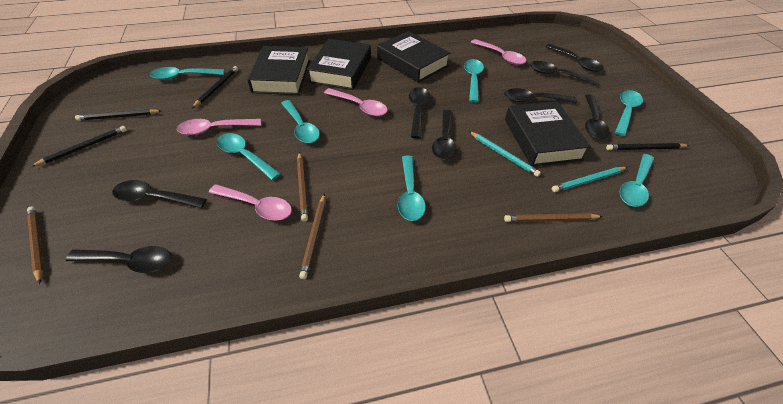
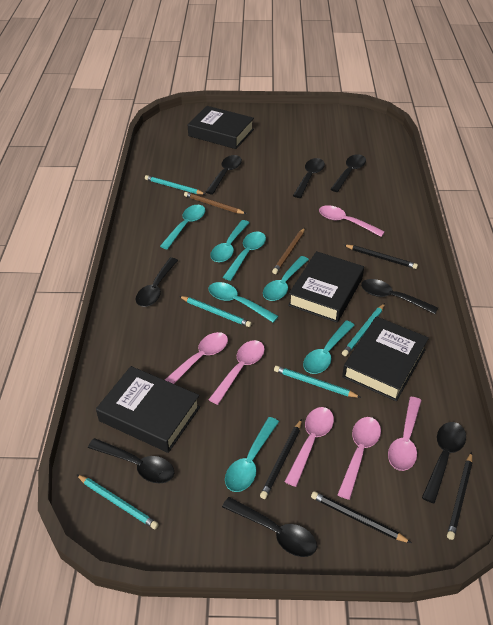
brown pencil: 4 -> 2
pink spoon: 4 -> 6
turquoise pencil: 2 -> 5

